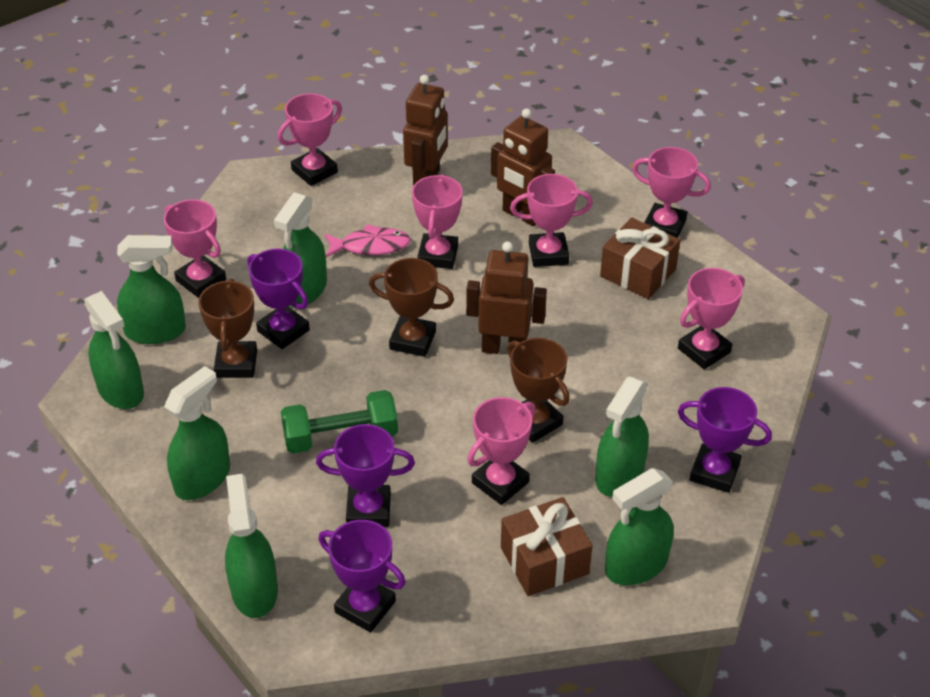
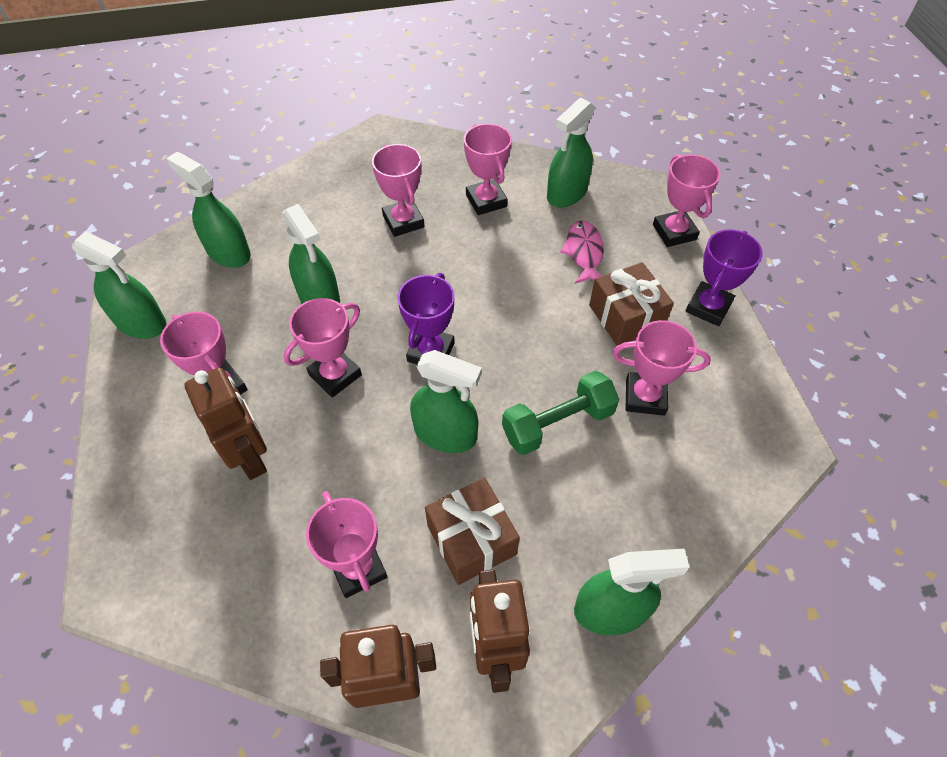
brown trophy: 3 -> 0
green spray bottle: 7 -> 6
purple trophy: 4 -> 2

